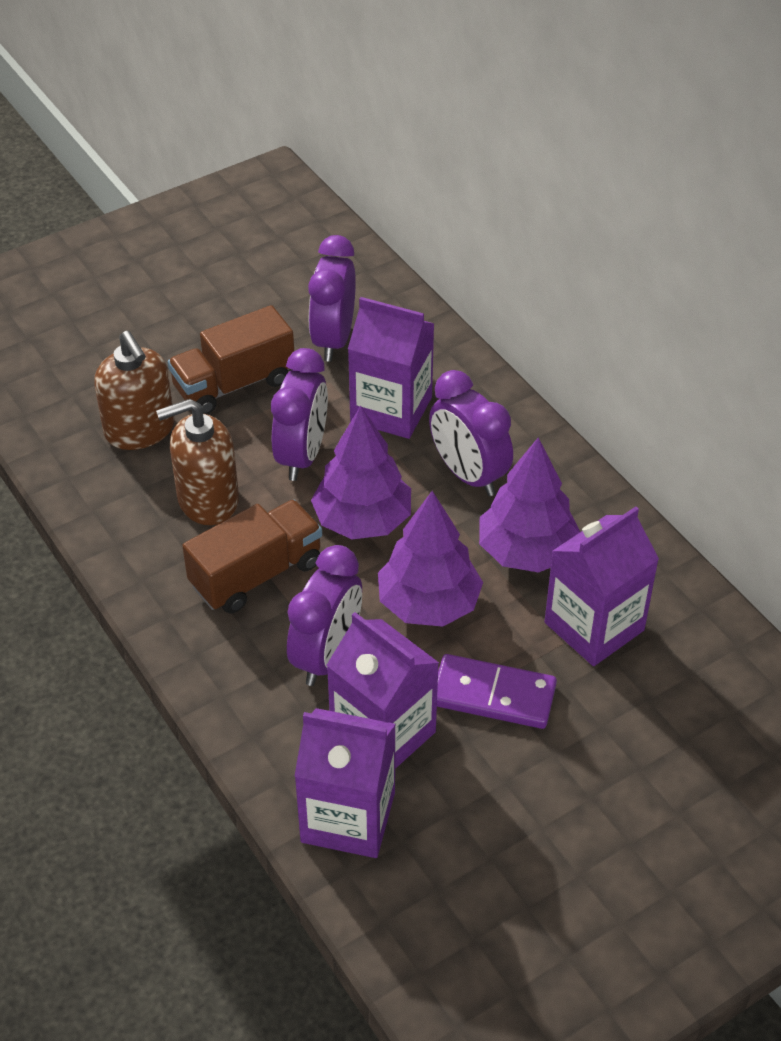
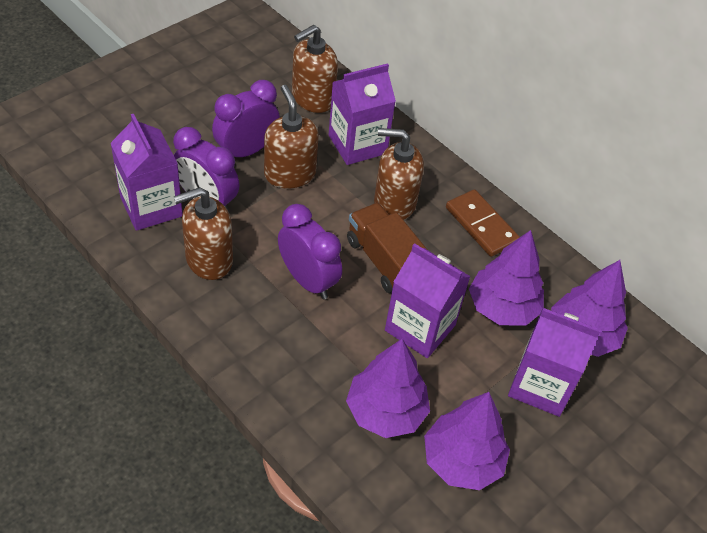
brown domino: 0 -> 1
brown soap dispenser: 2 -> 4
brown truck: 2 -> 1
purple clock: 4 -> 3
purple domino: 1 -> 0
purple tree: 3 -> 4

